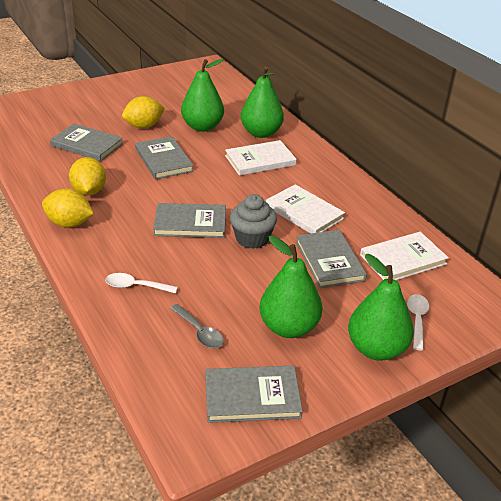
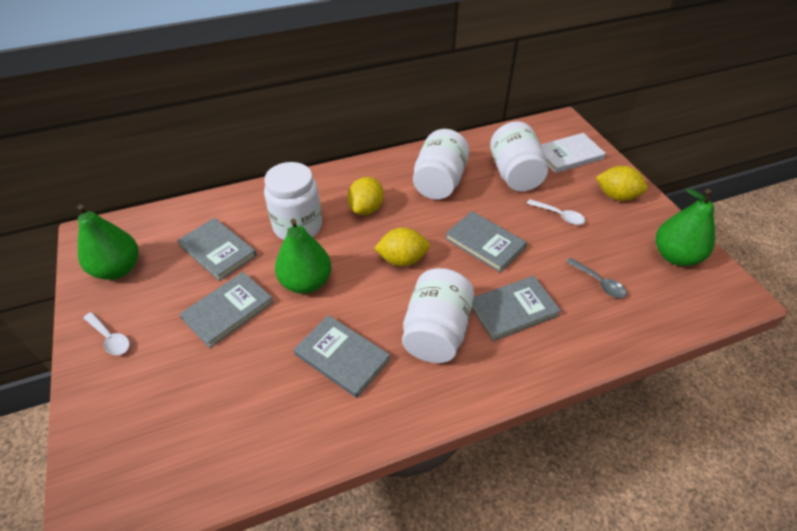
green pear: 4 -> 3
grey cupcake: 1 -> 0
white book: 3 -> 1
white jar: 0 -> 4

